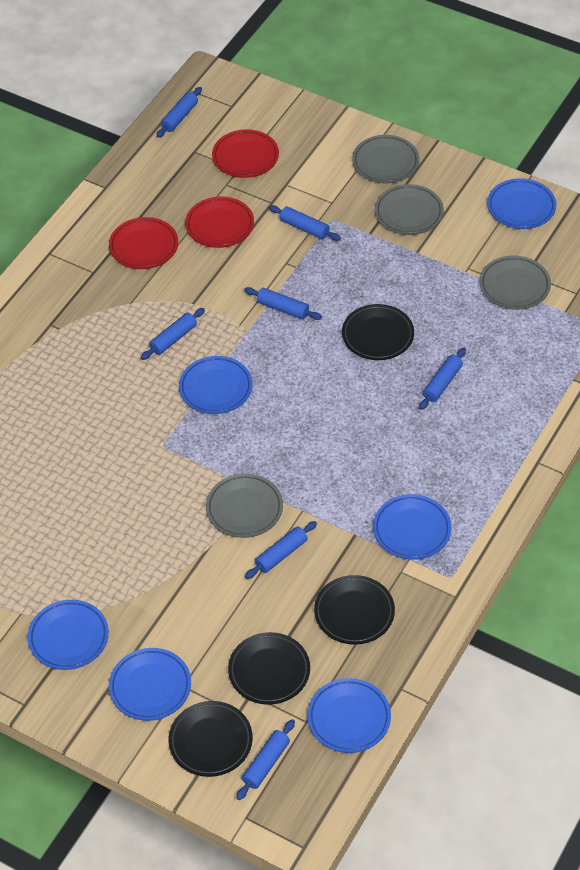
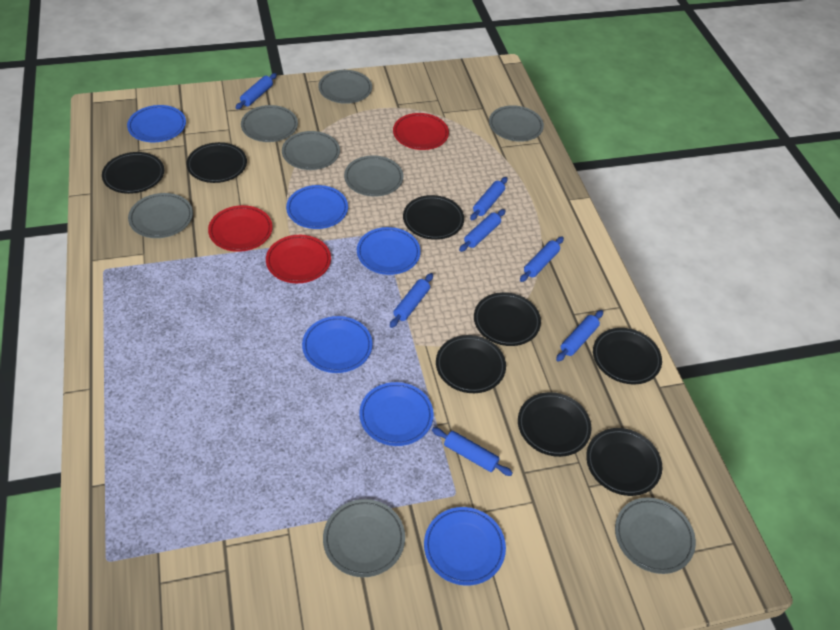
black plate: 4 -> 8
grey plate: 4 -> 8

